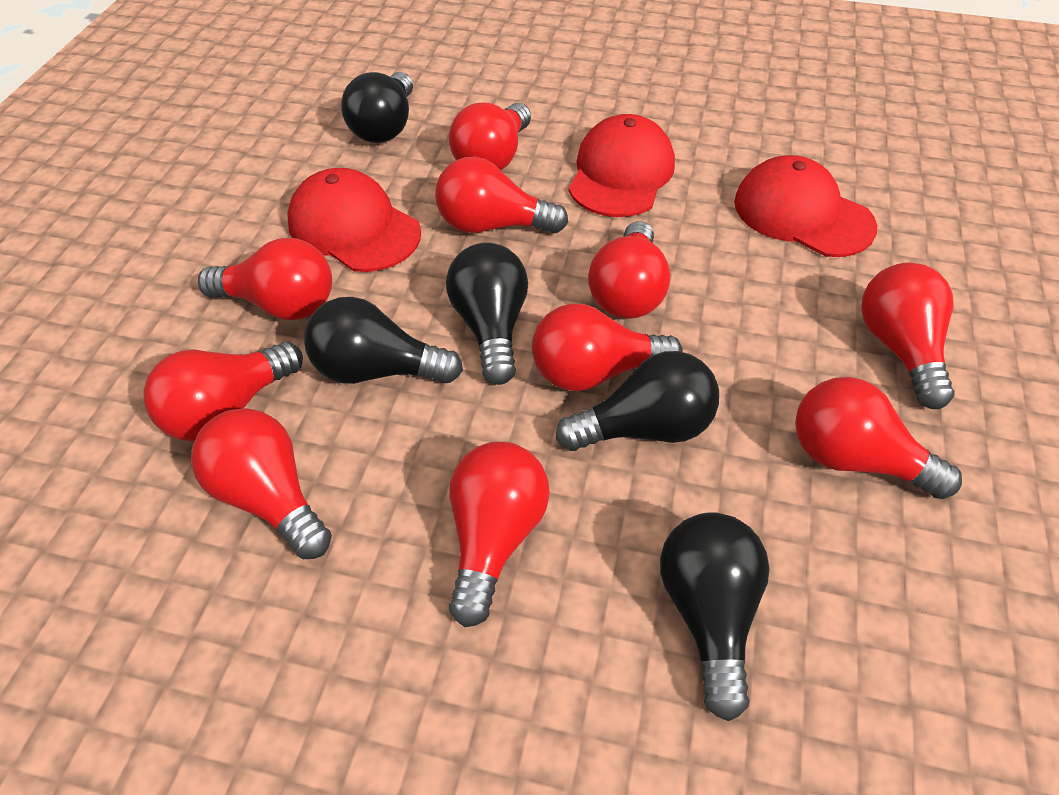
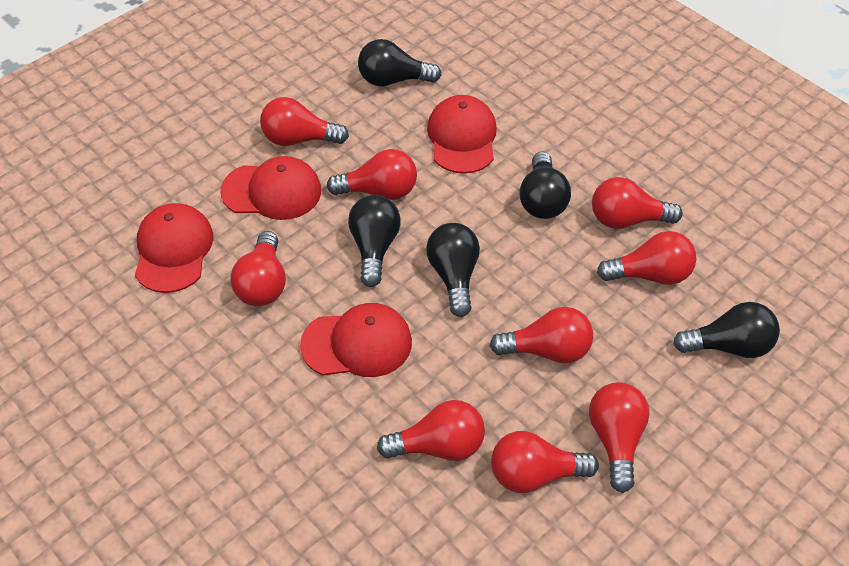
red cap: 3 -> 4
red light bulb: 10 -> 9

